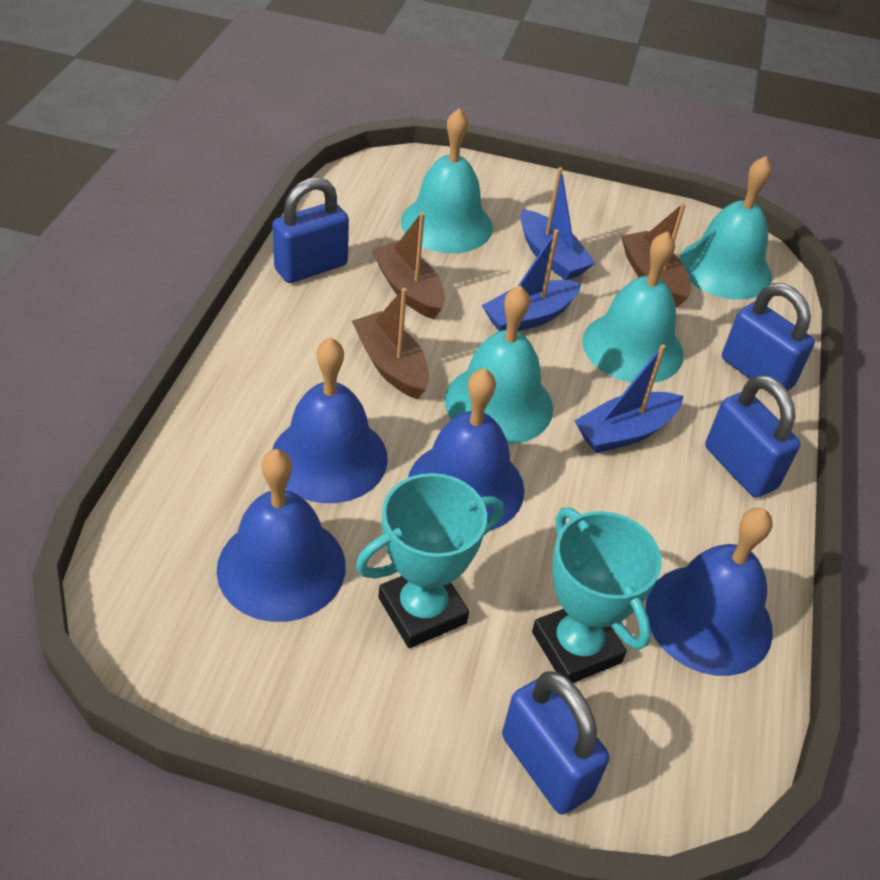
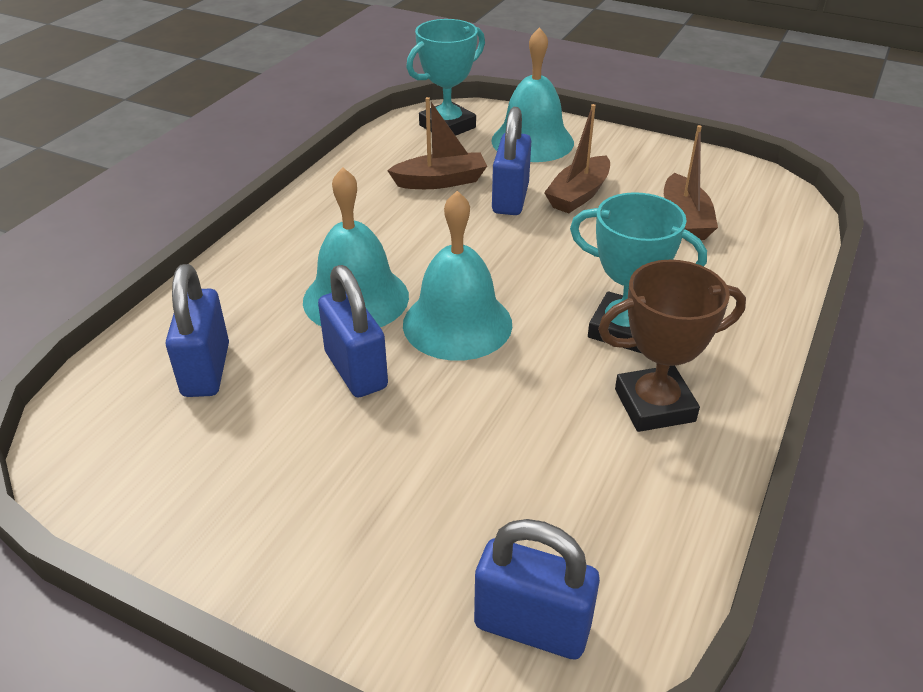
blue bell: 4 -> 0
blue boat: 3 -> 0
brown trophy: 0 -> 1
turquoise bell: 4 -> 3

